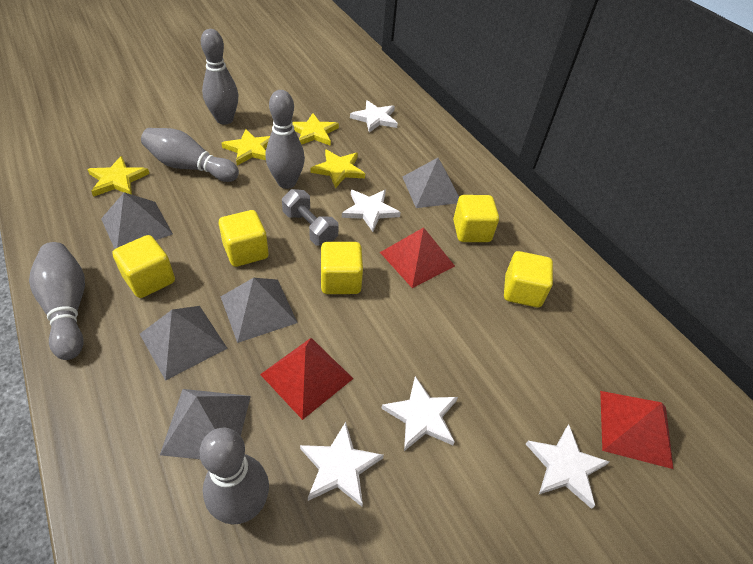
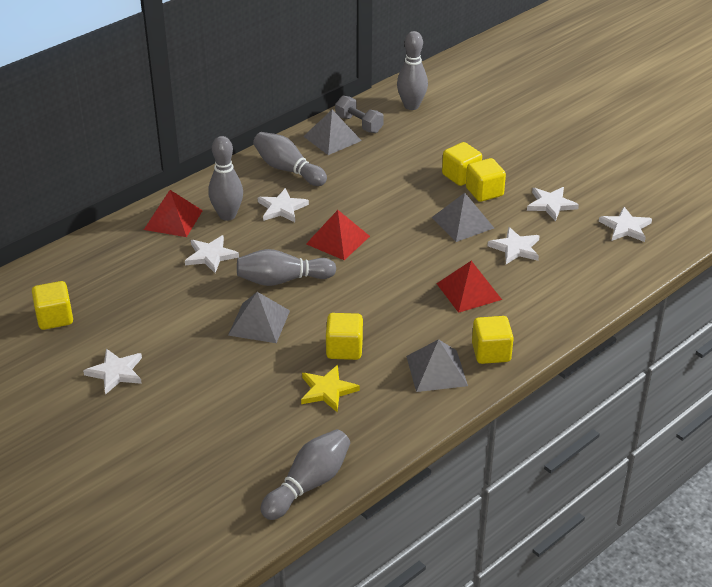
grey pyramid: 5 -> 4
white star: 5 -> 6
yellow star: 4 -> 1

